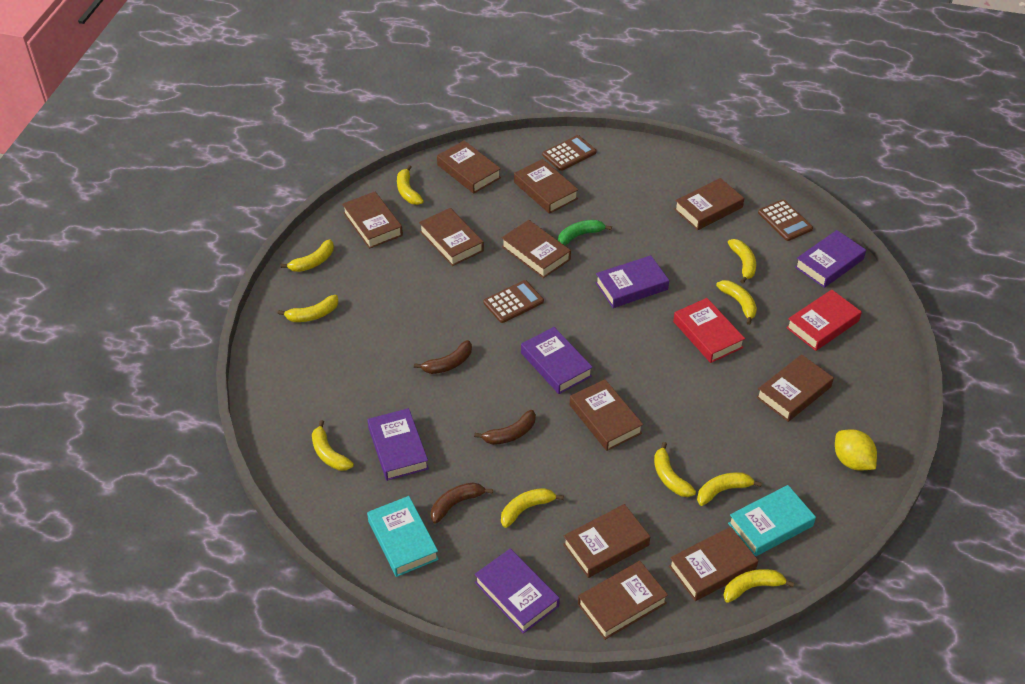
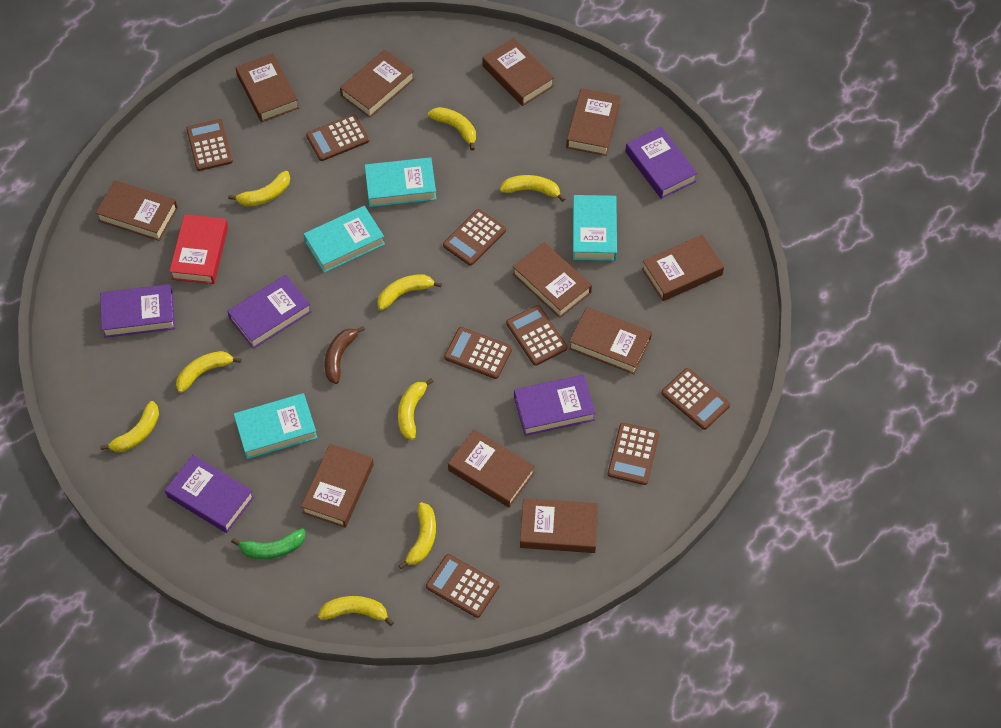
brown banana: 3 -> 1
brown calculator: 3 -> 8
red book: 2 -> 1
turquoise book: 2 -> 4
yellow banana: 10 -> 9
yellow lemon: 1 -> 0

